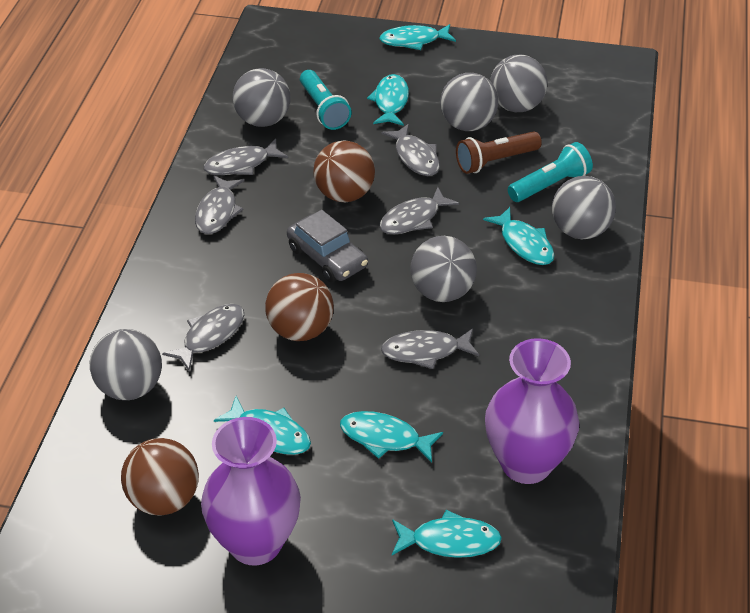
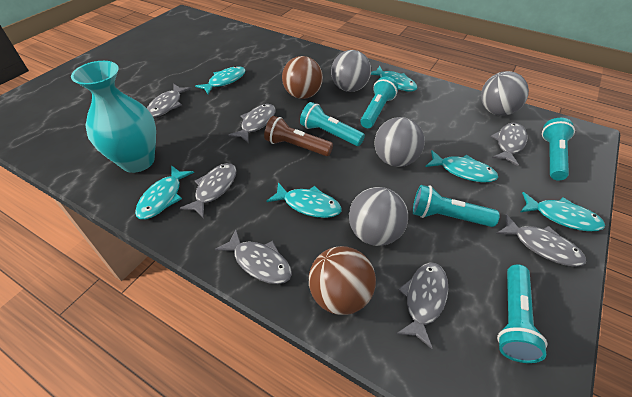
brown ball: 3 -> 2
grey ball: 6 -> 4
grey car: 1 -> 0
grey fish: 6 -> 7
purple vase: 2 -> 0
turquoise flashlight: 2 -> 5
turquoise vase: 0 -> 1

